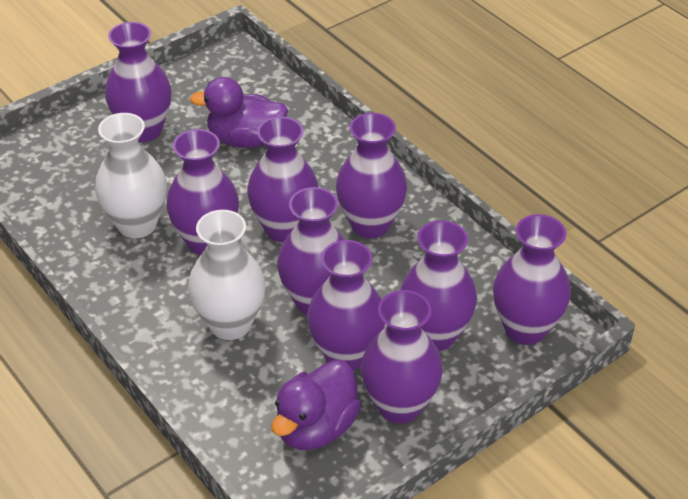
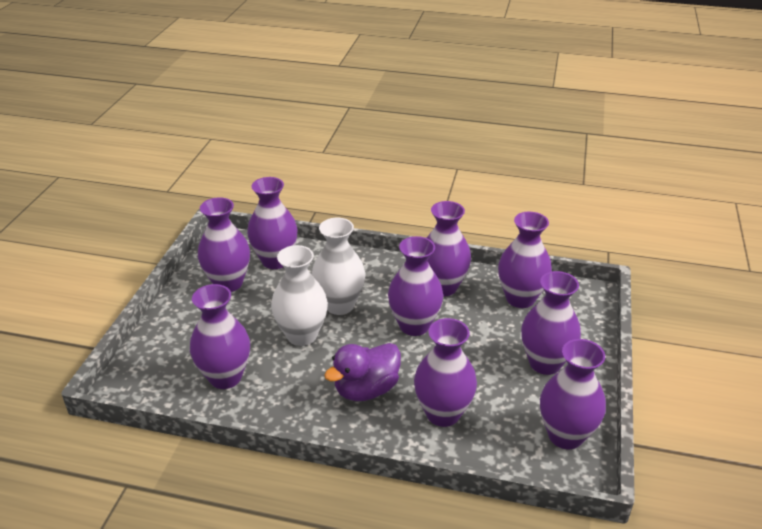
purple duck: 2 -> 1

